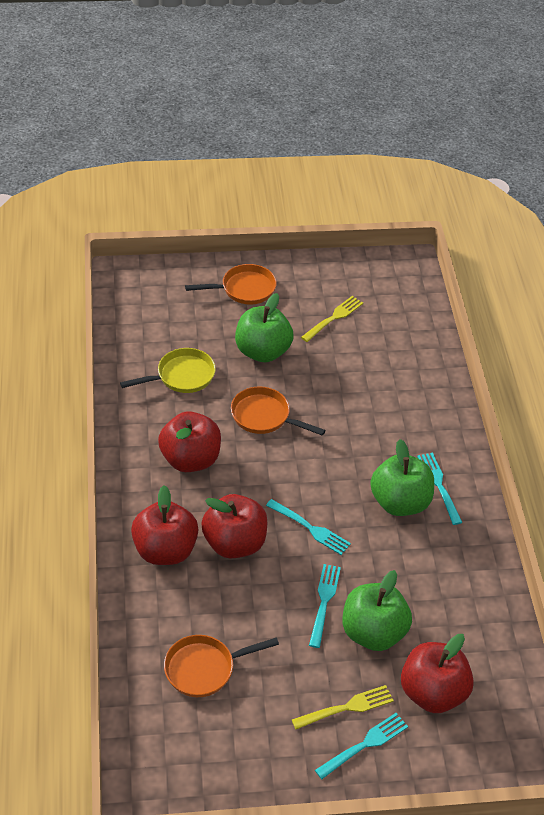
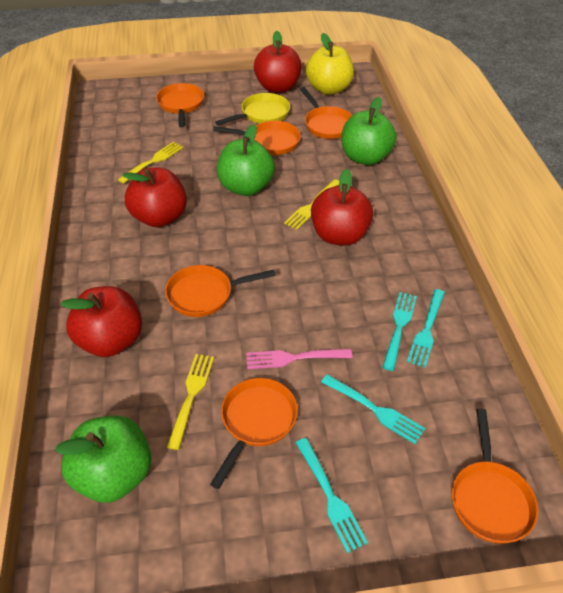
orange pan: 3 -> 6
pink fork: 0 -> 1
yellow apple: 0 -> 1
yellow fork: 2 -> 3

